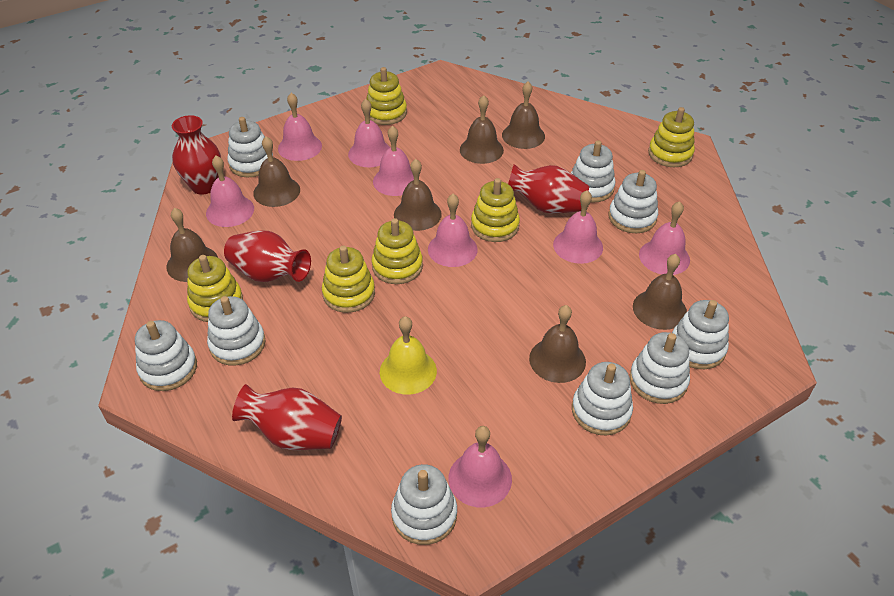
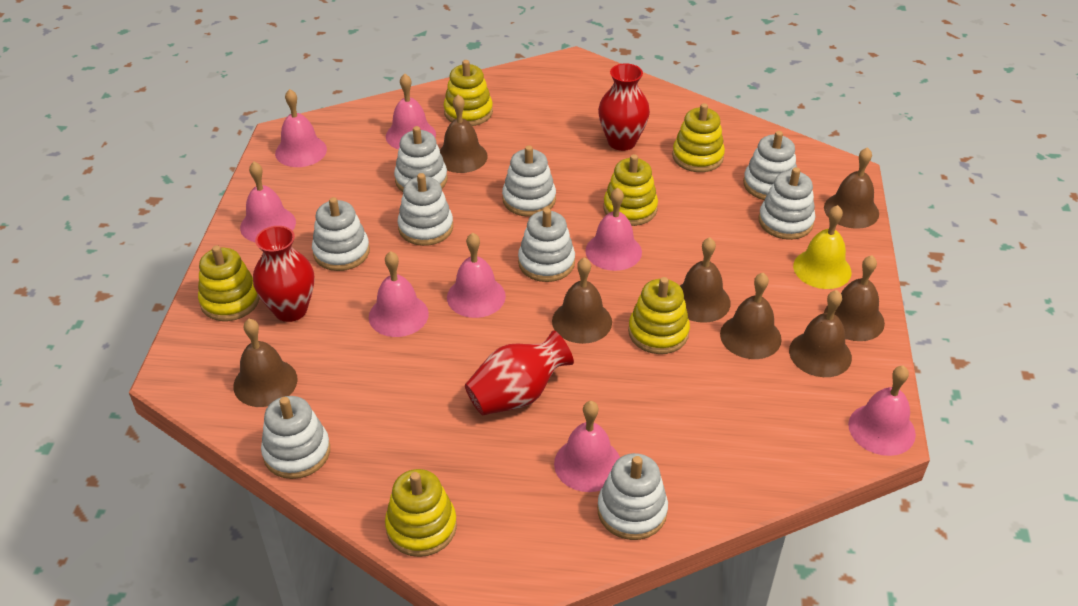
brown bell: 7 -> 8
red vase: 4 -> 3

